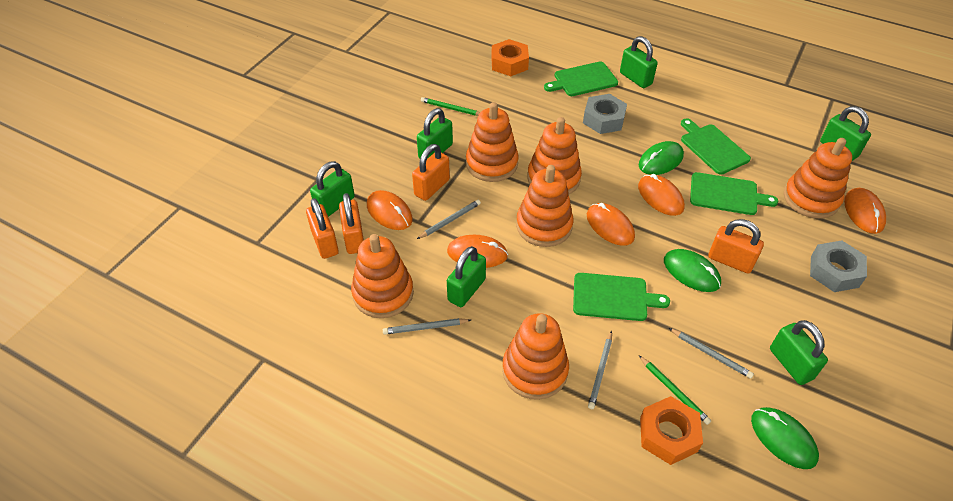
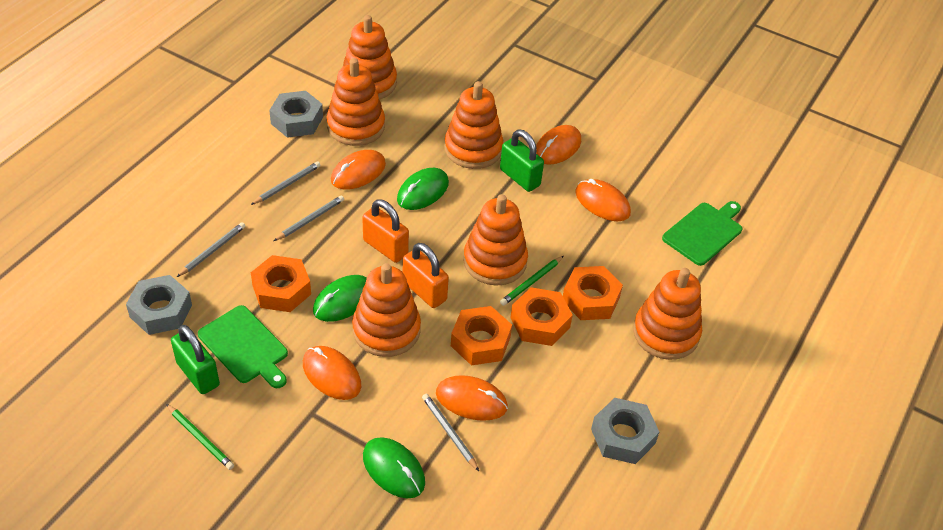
green cutting board: 4 -> 2
green padlock: 6 -> 2
grey nut: 2 -> 3
orange nut: 2 -> 4
orange padlock: 4 -> 2

